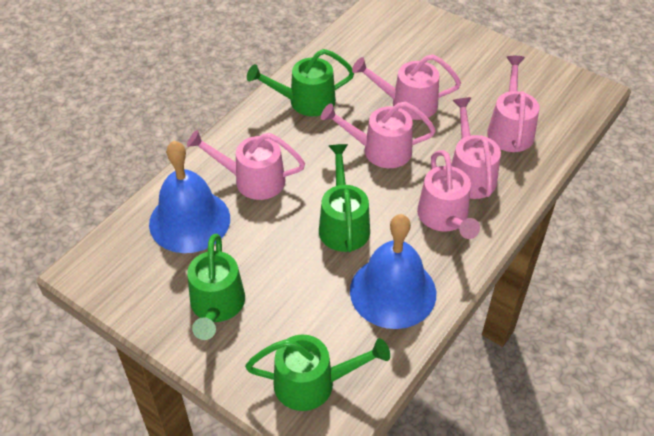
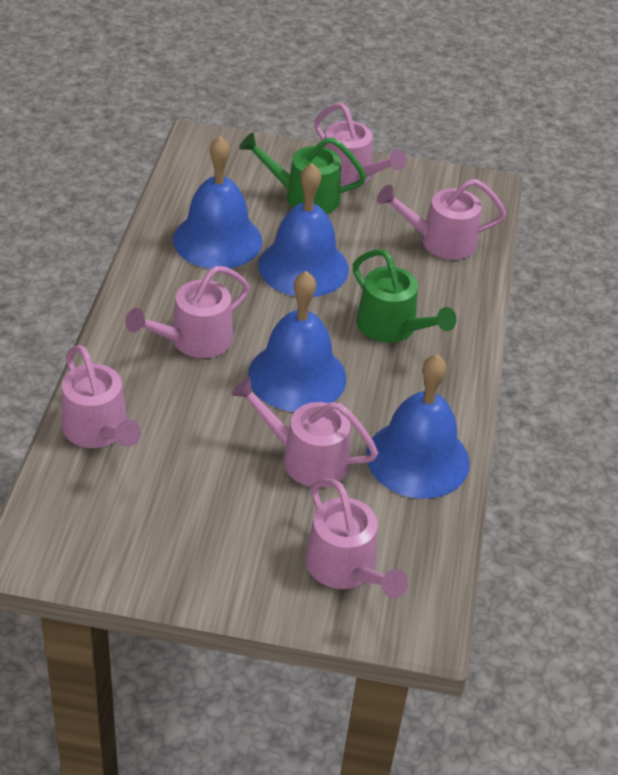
blue bell: 2 -> 4
green watering can: 4 -> 2

